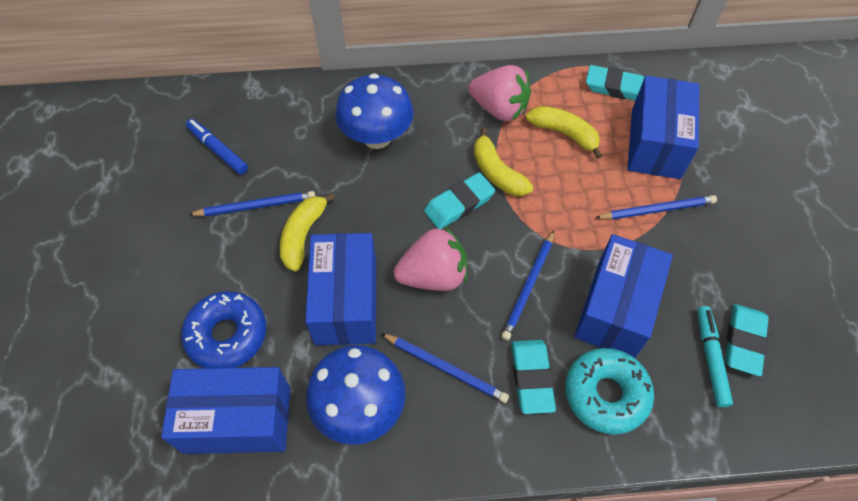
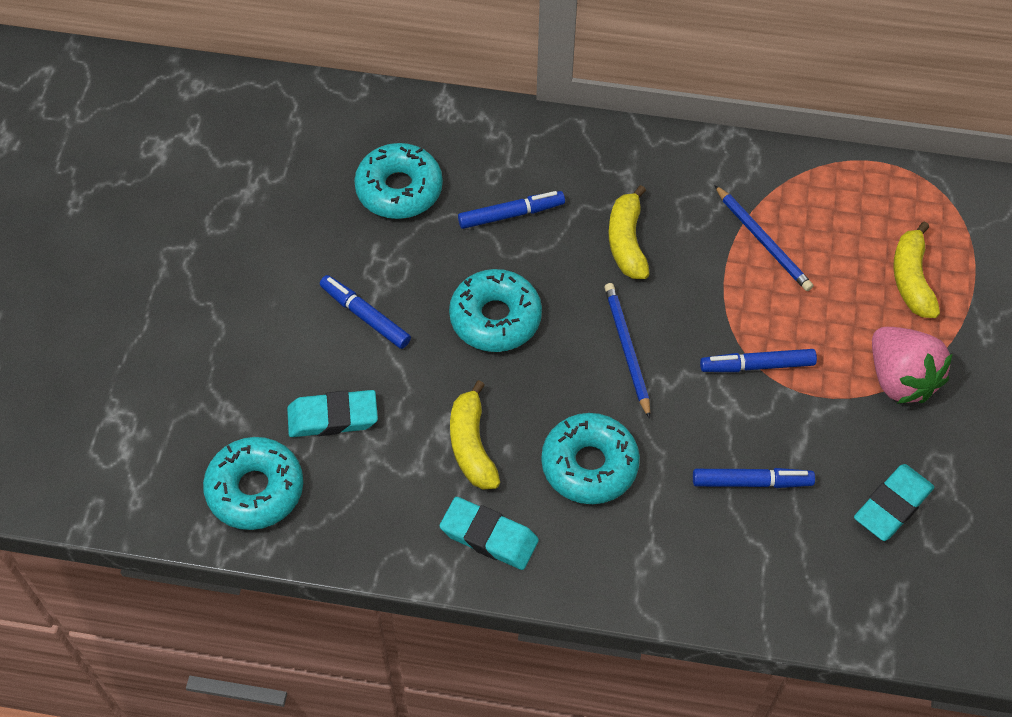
blue box: 4 -> 0
blue donut: 1 -> 0
blue marker: 1 -> 4
blue mushroom: 2 -> 0
blue pencil: 4 -> 2
pink strawberry: 2 -> 1
turquoise donut: 1 -> 4
turquoise eraser: 4 -> 3
turquoise marker: 1 -> 0

